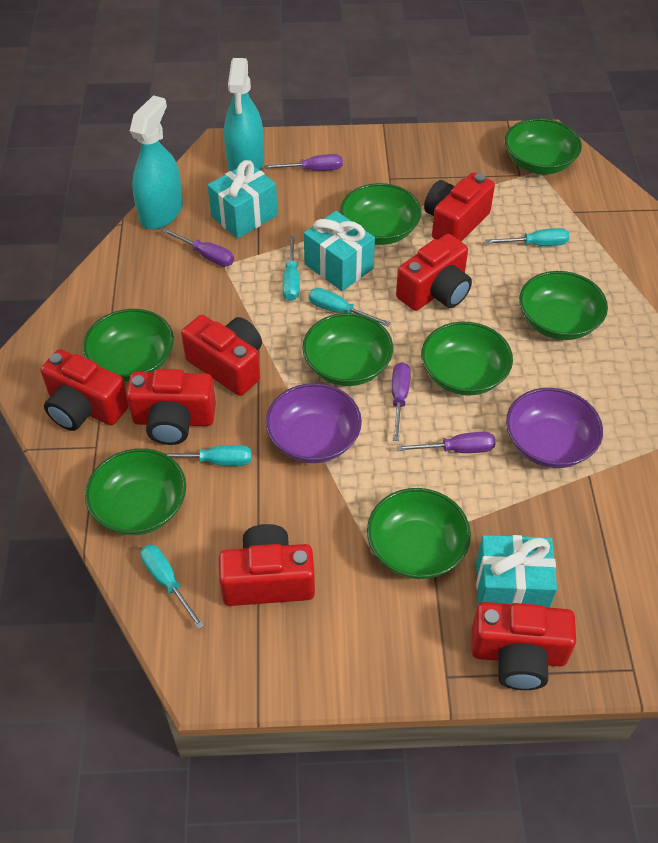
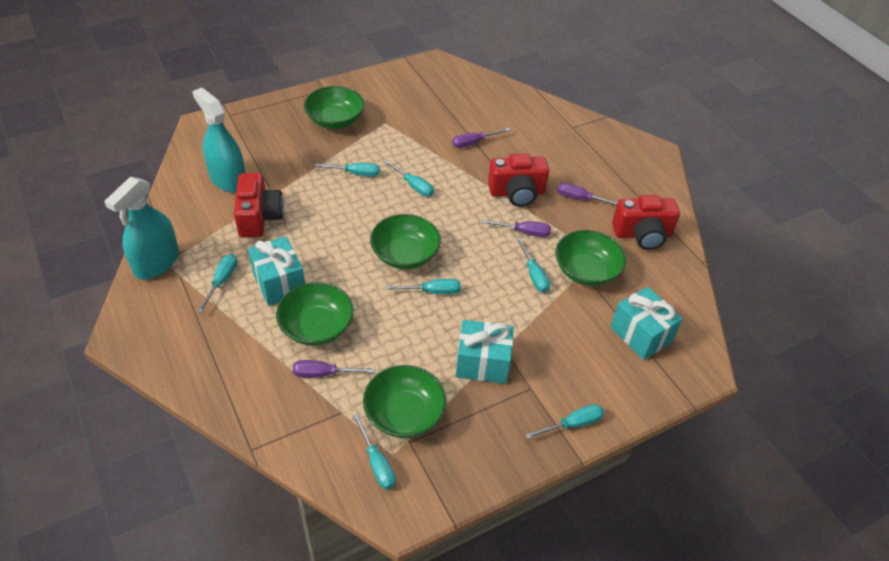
green bowl: 8 -> 5
purple bowl: 2 -> 0
red camera: 7 -> 3
turquoise screwdriver: 5 -> 7

